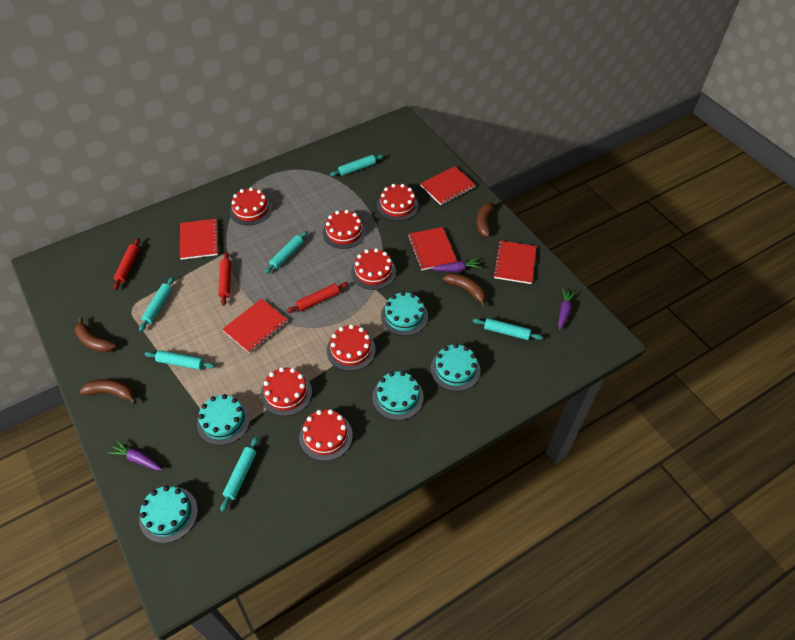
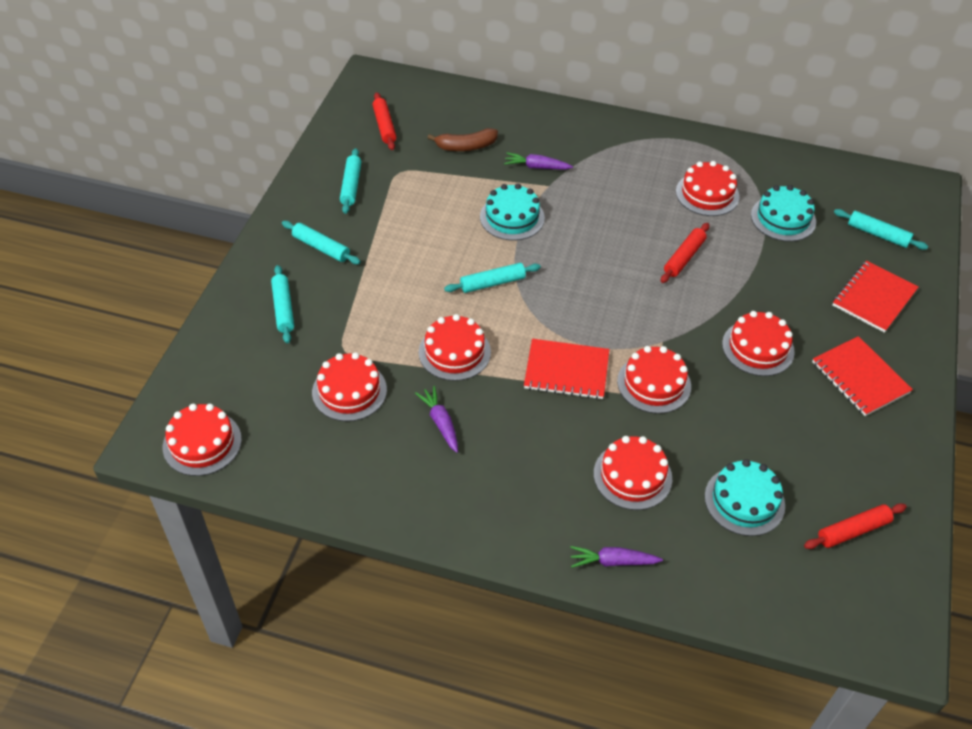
brown banana: 4 -> 1
red notebook: 5 -> 3
turquoise cake: 5 -> 3
turquoise rolling pin: 6 -> 5

